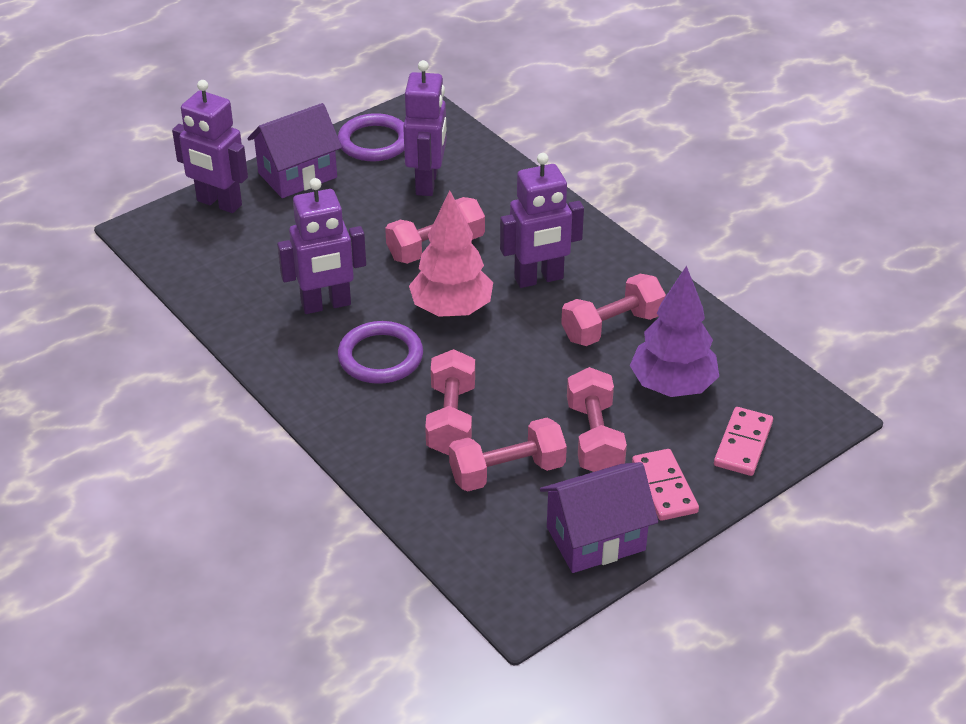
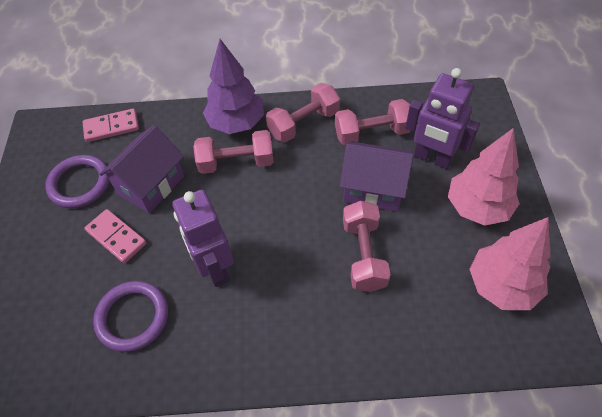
pink dumbbell: 5 -> 4
pink tree: 1 -> 2
purple robot: 4 -> 2

